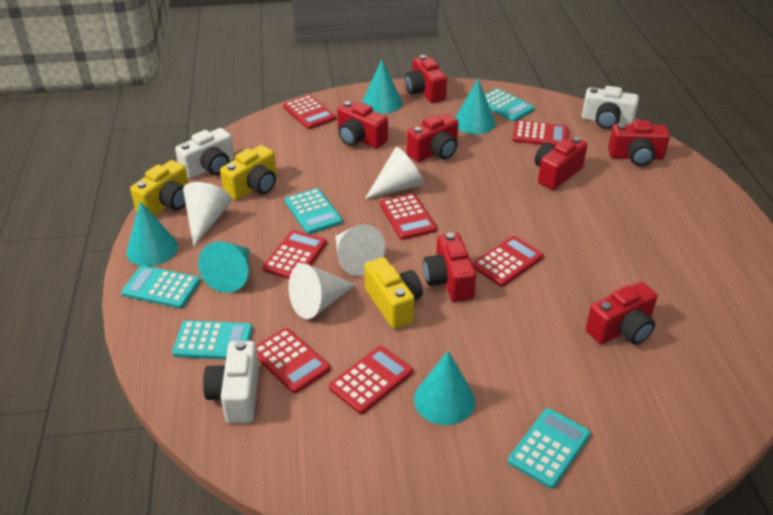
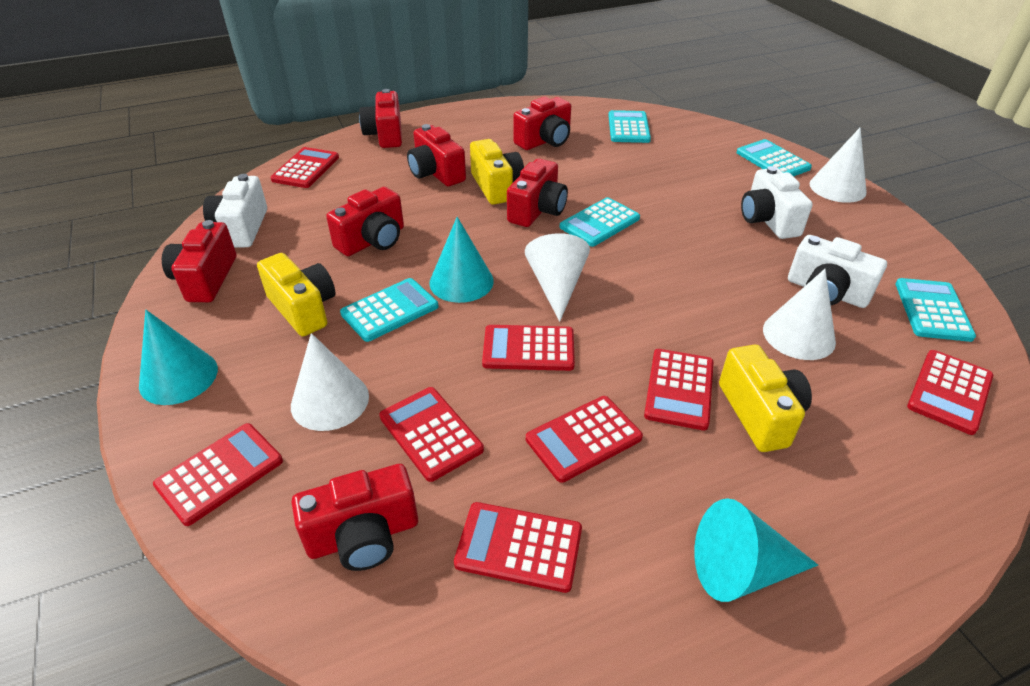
red calculator: 7 -> 8
turquoise cone: 5 -> 3

